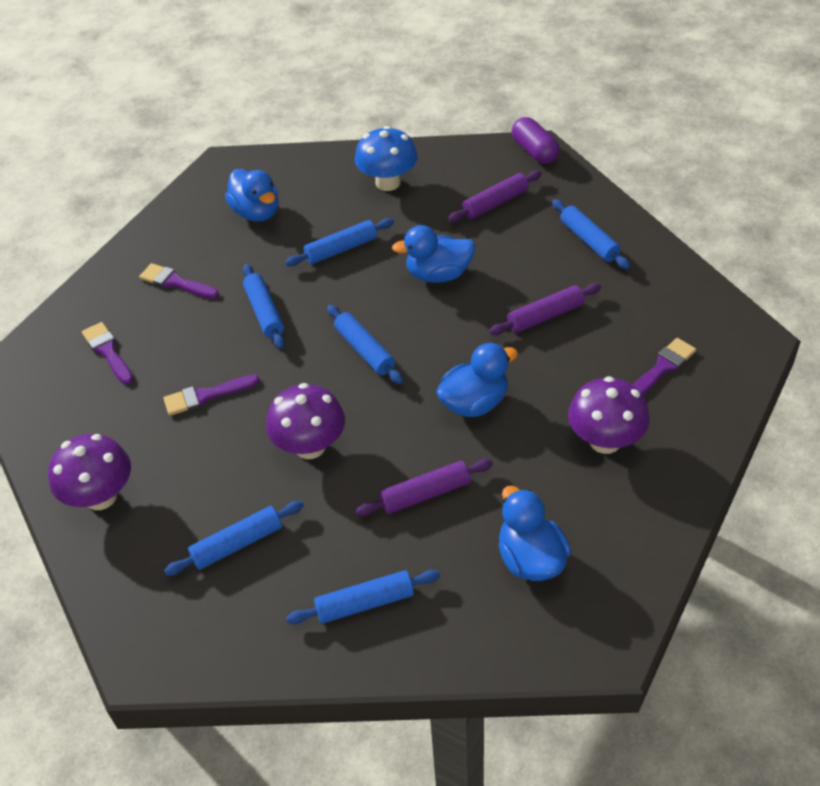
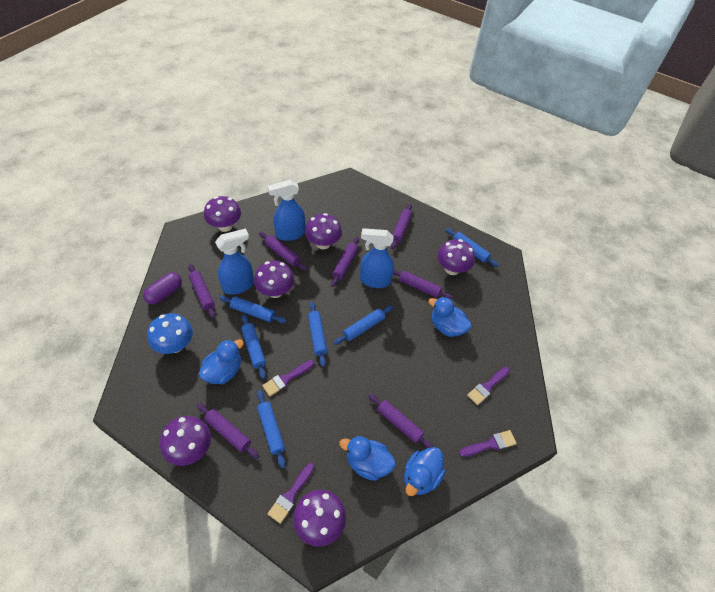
blue spray bottle: 0 -> 3
purple mushroom: 3 -> 6
purple rolling pin: 3 -> 7

